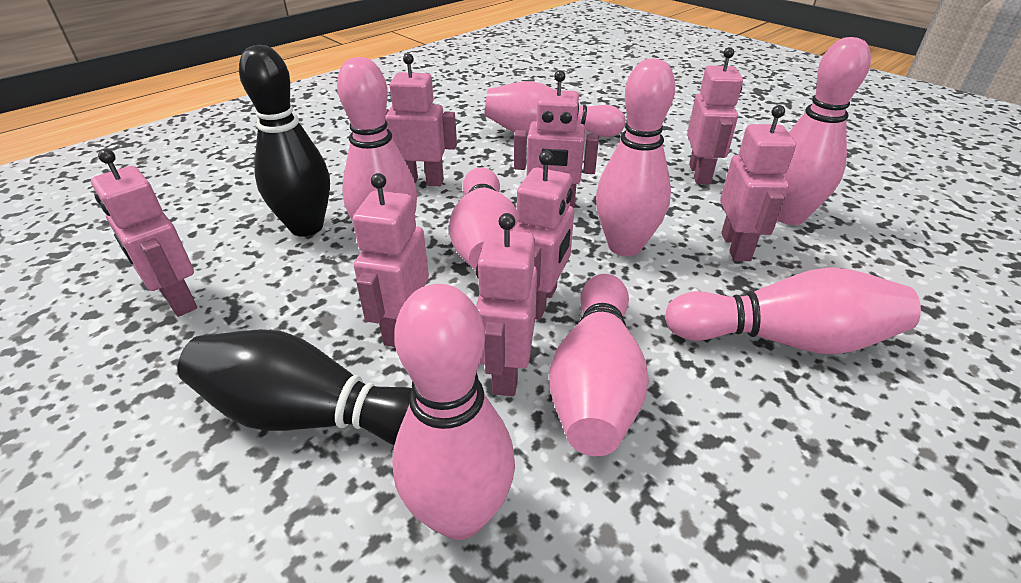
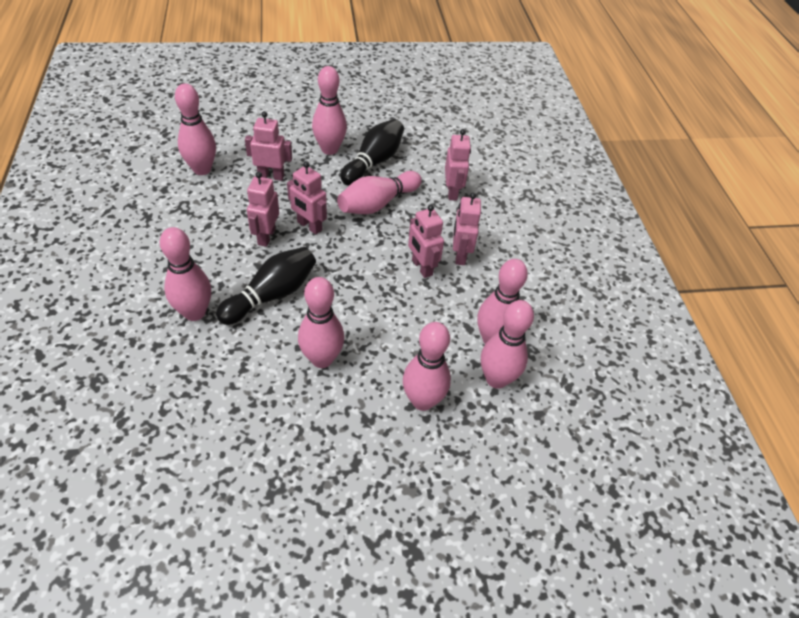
pink robot: 8 -> 6

